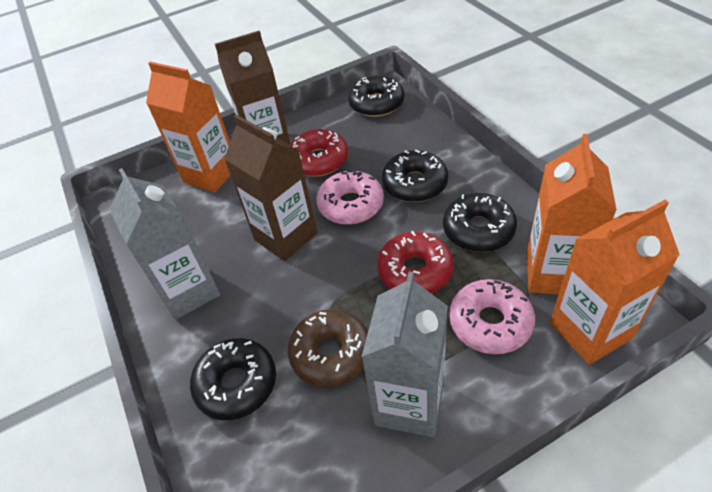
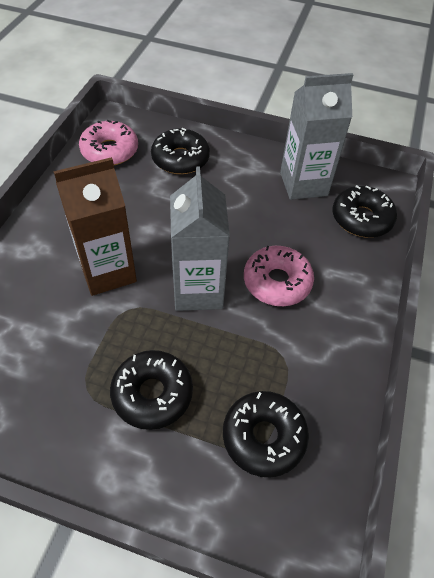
brown carton: 2 -> 1
brown donut: 1 -> 0
orange carton: 3 -> 0
red donut: 2 -> 0

